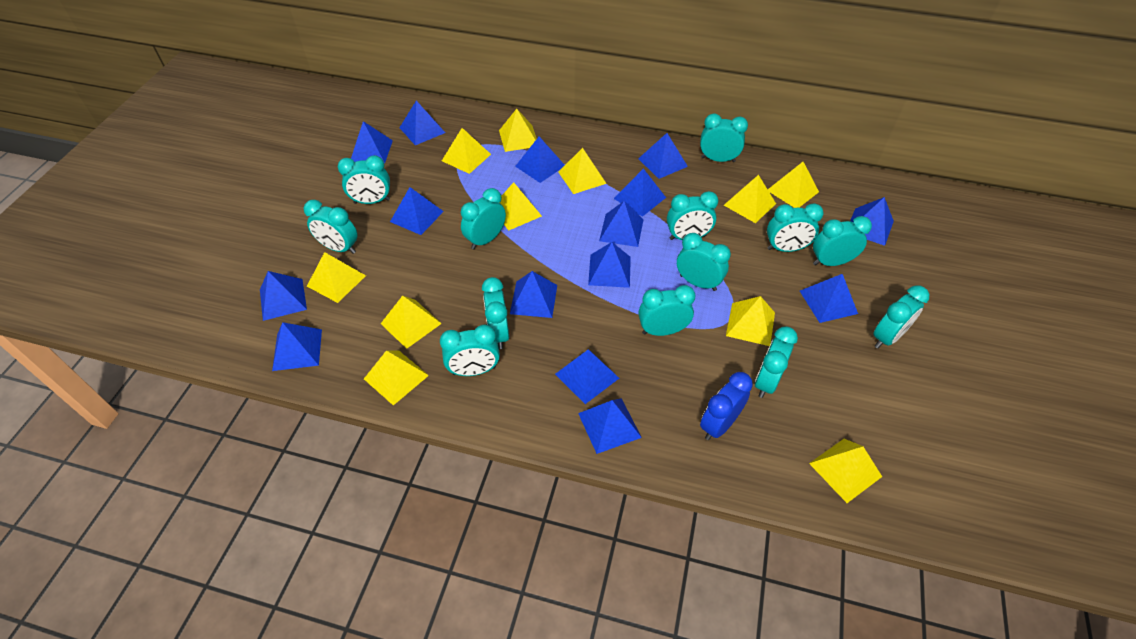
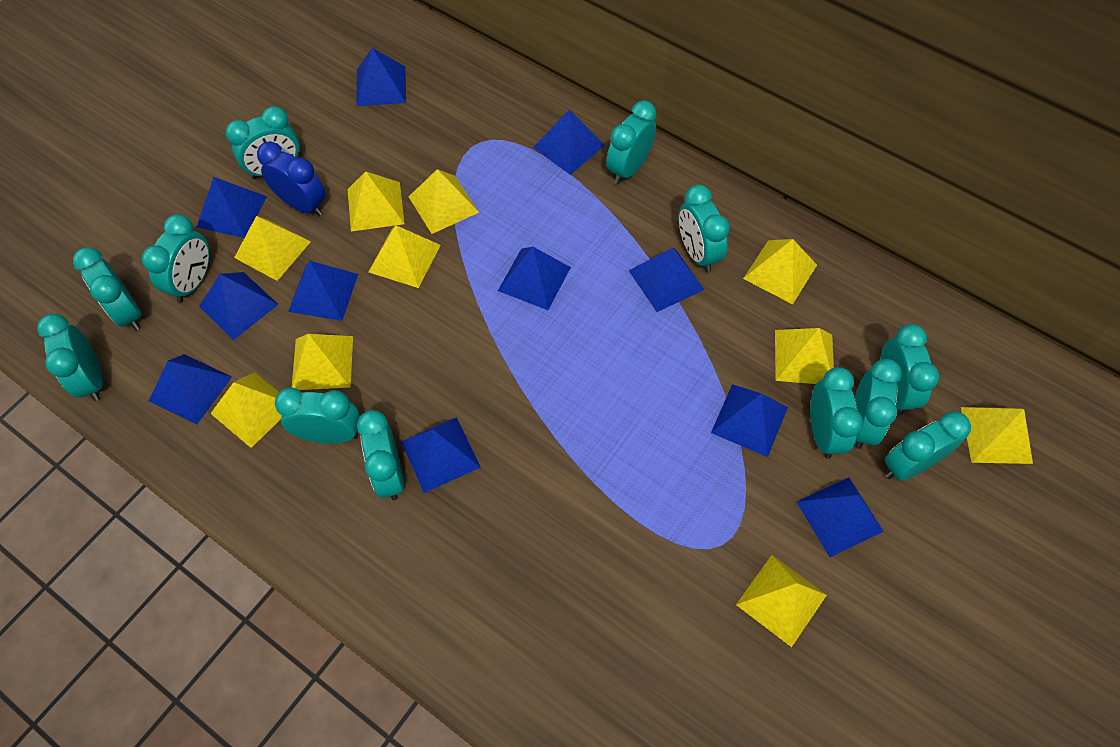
blue pyramid: 15 -> 11
turquoise clock: 13 -> 12
yellow pyramid: 11 -> 10

